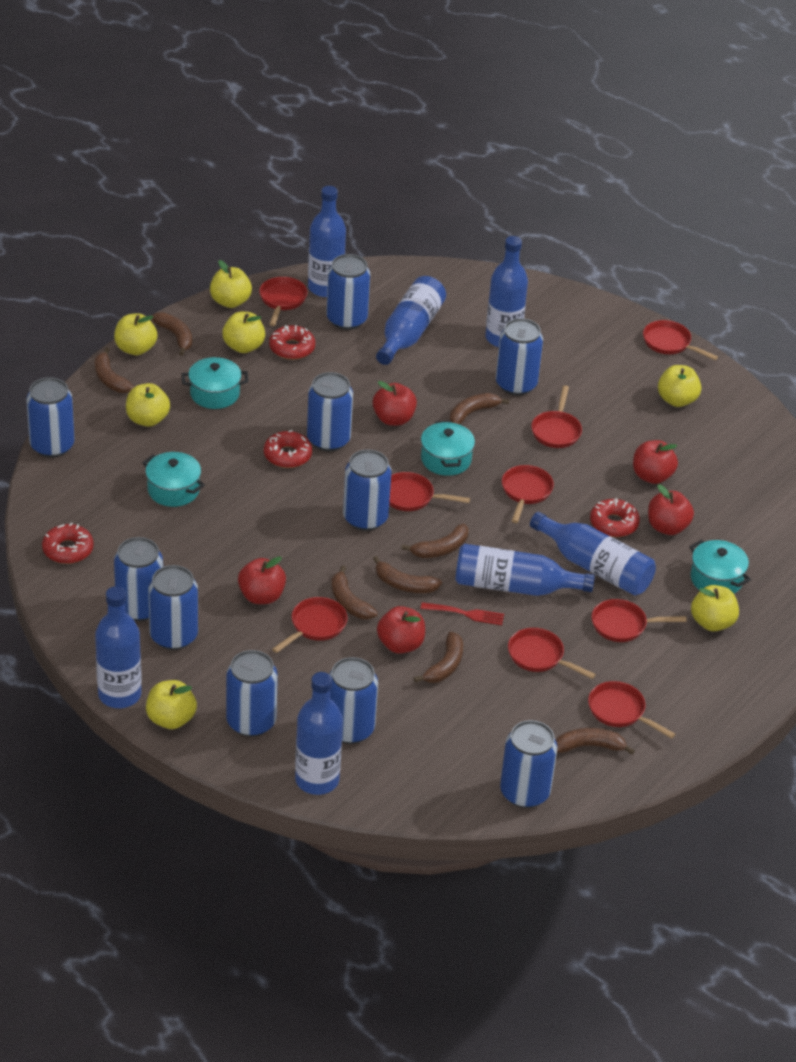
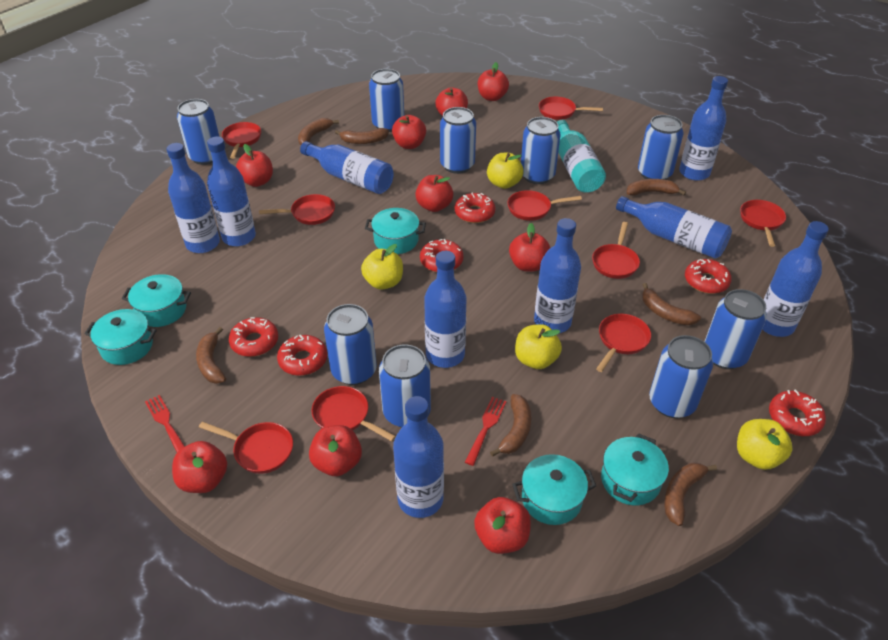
blue bottle: 7 -> 9
blue can: 10 -> 9
brown banana: 8 -> 7
red apple: 5 -> 9
red donut: 4 -> 6
red fork: 1 -> 2
turquoise bottle: 0 -> 1
turquoise pot: 4 -> 5
yellow apple: 7 -> 4

